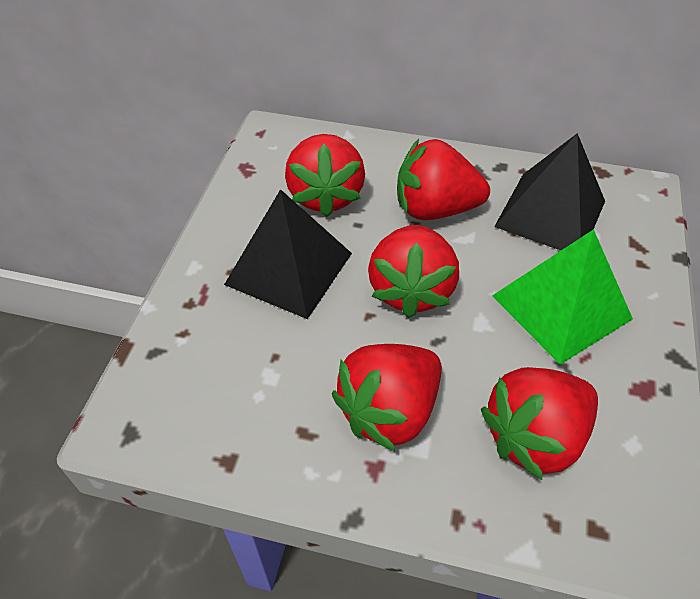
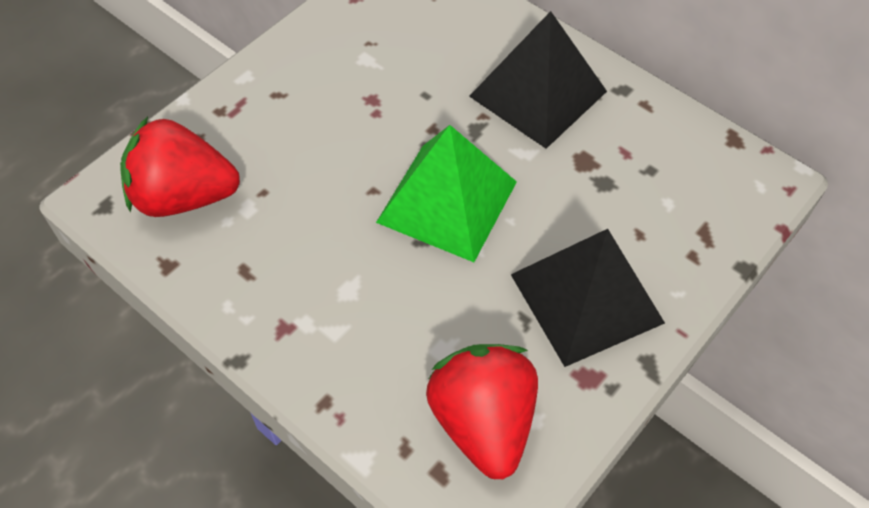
red strawberry: 5 -> 2

